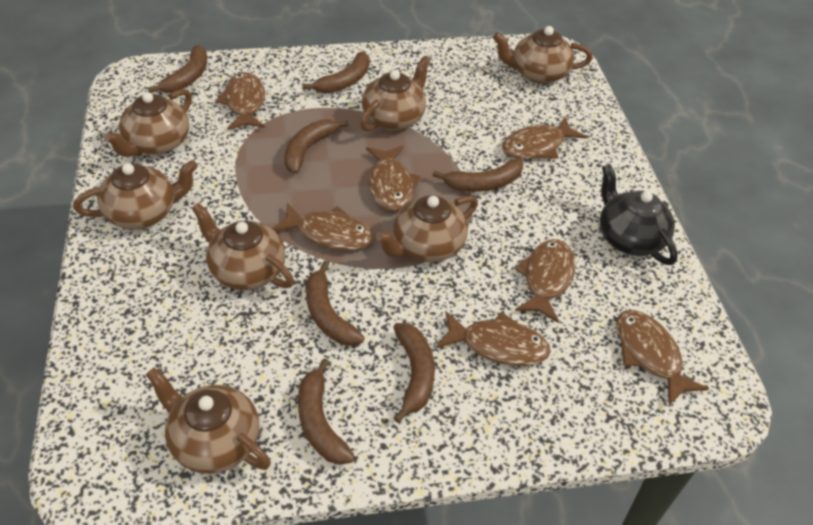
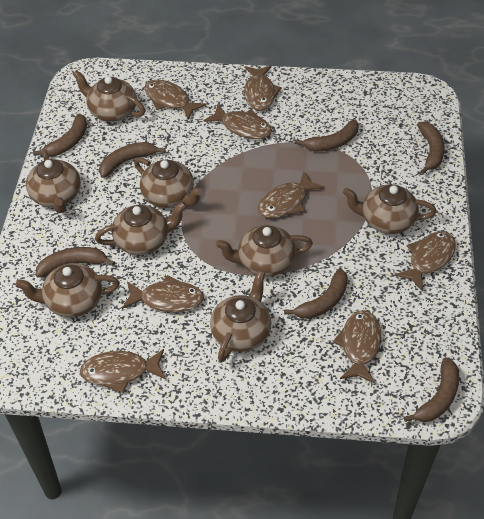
black teapot: 1 -> 0
brown fish: 7 -> 8
brown teapot: 7 -> 8

